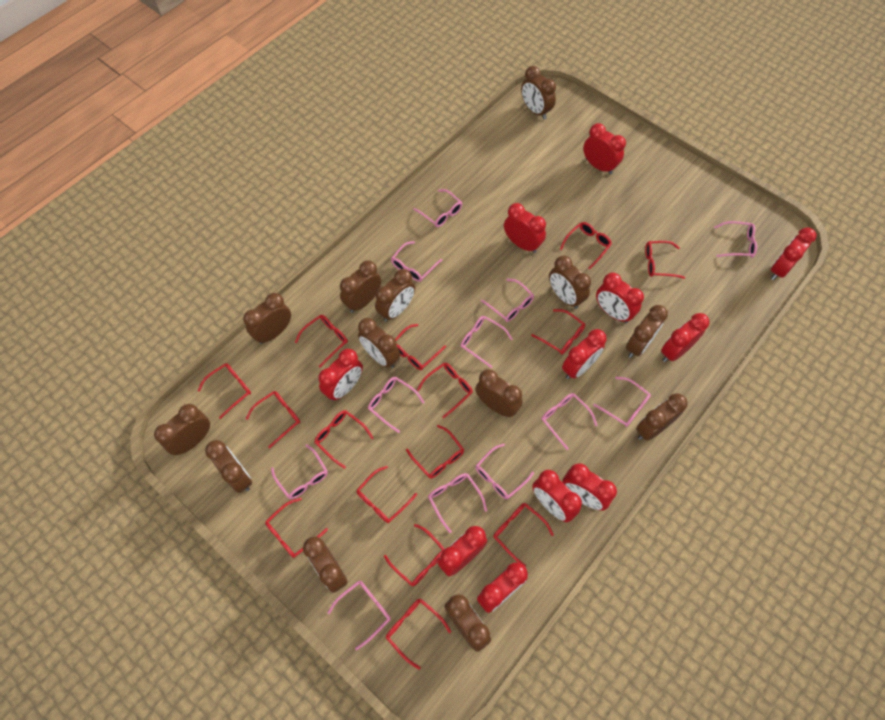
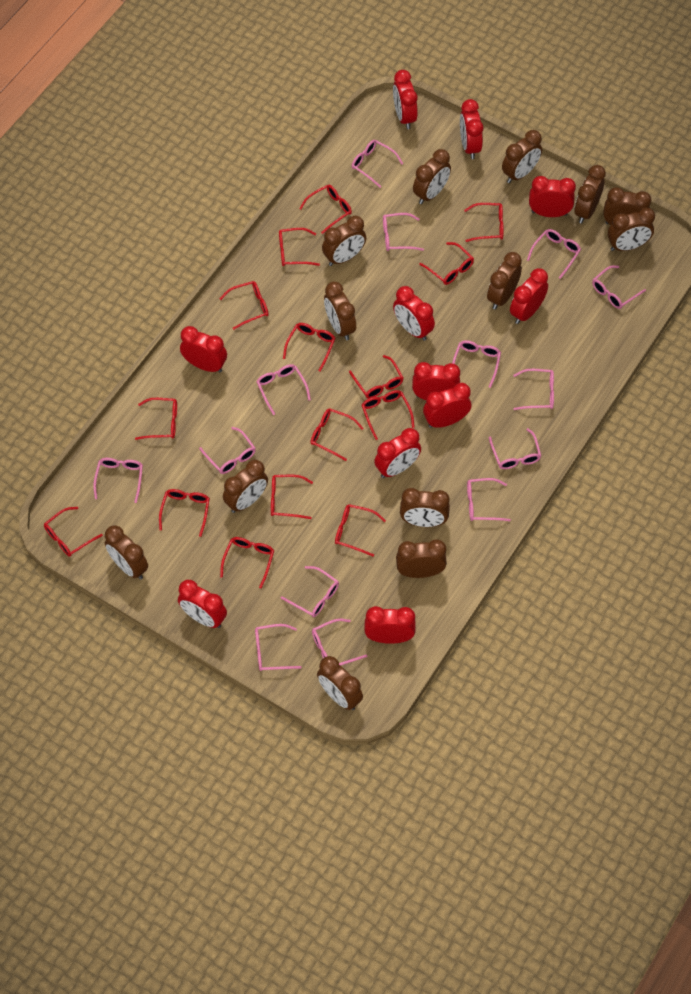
pink glasses: 12 -> 14

